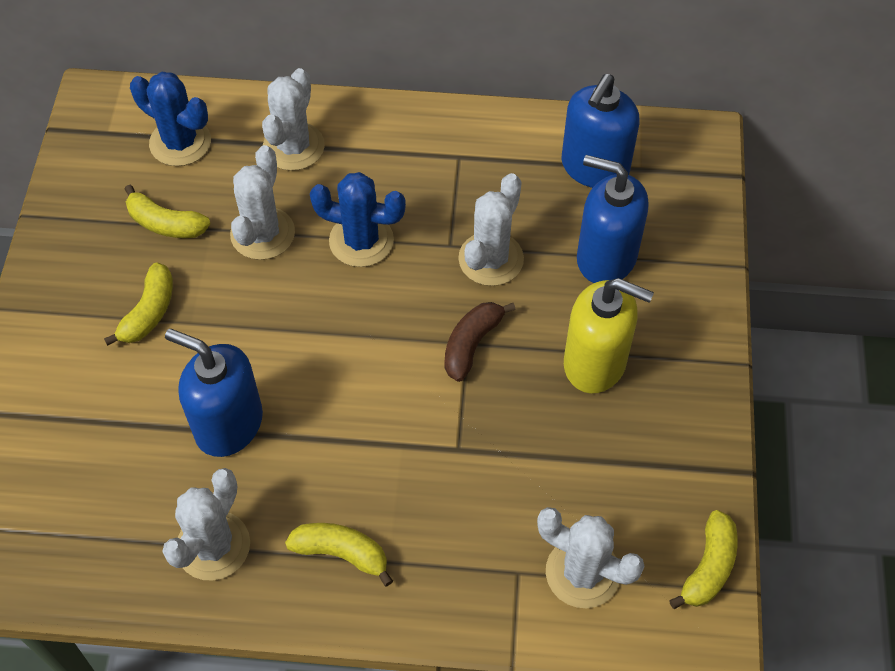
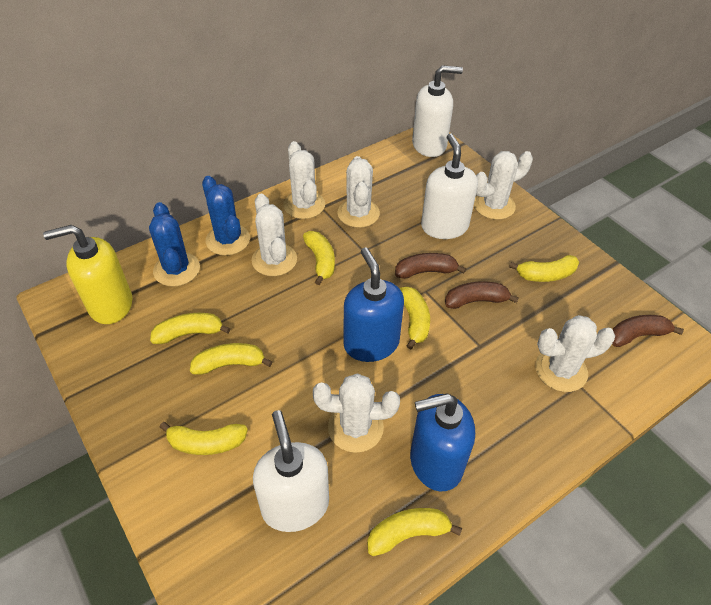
blue soap dispenser: 3 -> 2
brown banana: 1 -> 3
white cactus: 5 -> 6
white soap dispenser: 0 -> 3
yellow banana: 4 -> 7

